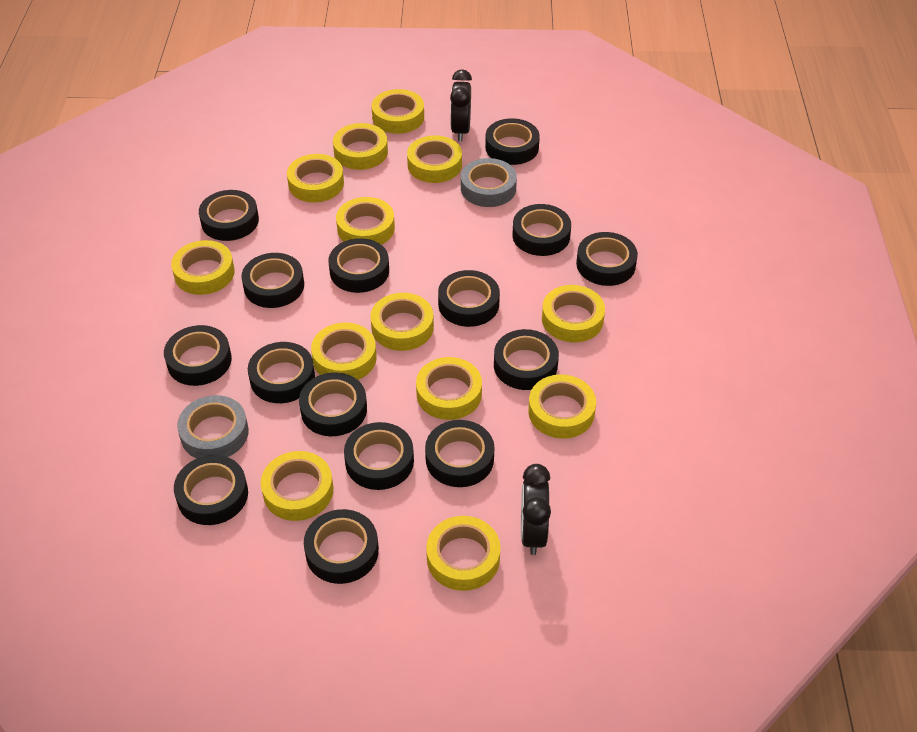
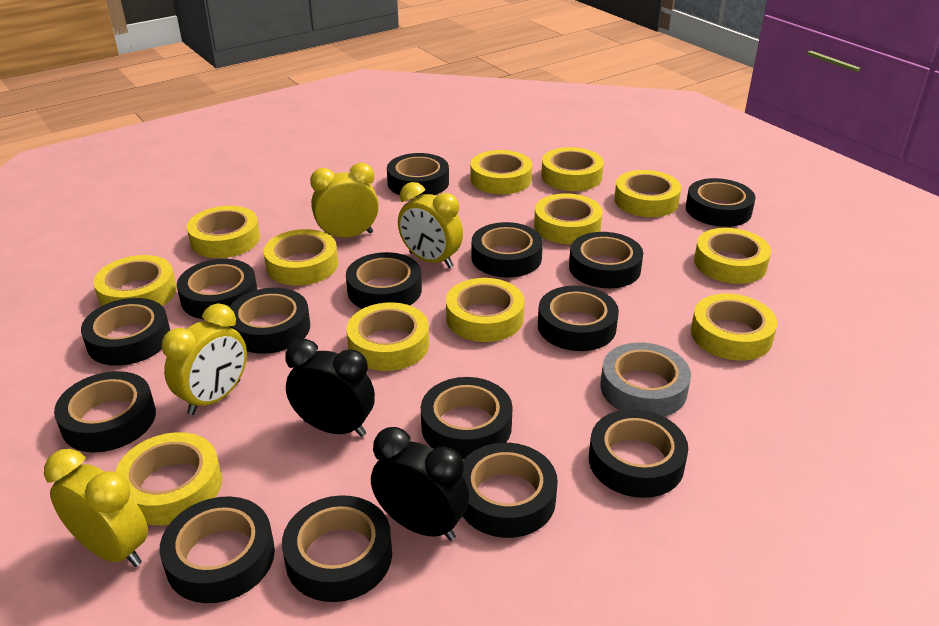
grey tape: 2 -> 1
yellow clock: 0 -> 4
yellow tape: 13 -> 12

